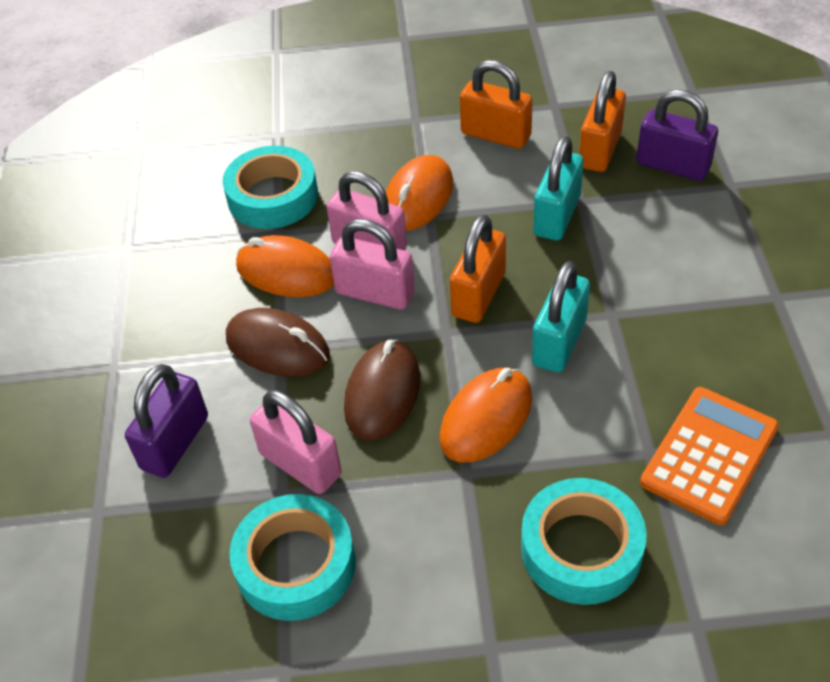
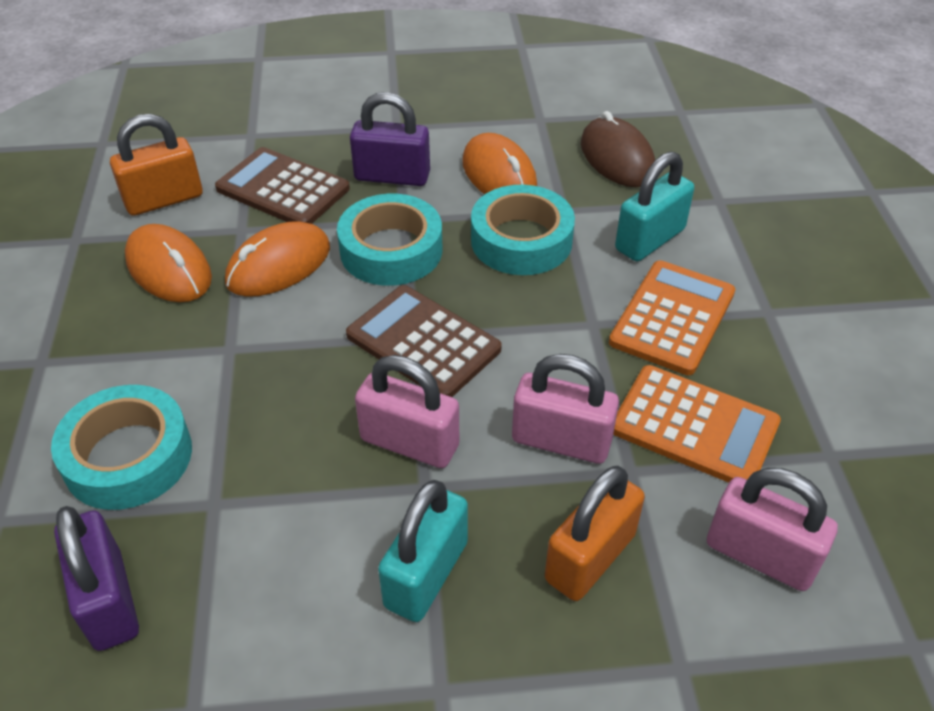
brown calculator: 0 -> 2
brown mouse: 2 -> 1
orange calculator: 1 -> 2
orange padlock: 3 -> 2

